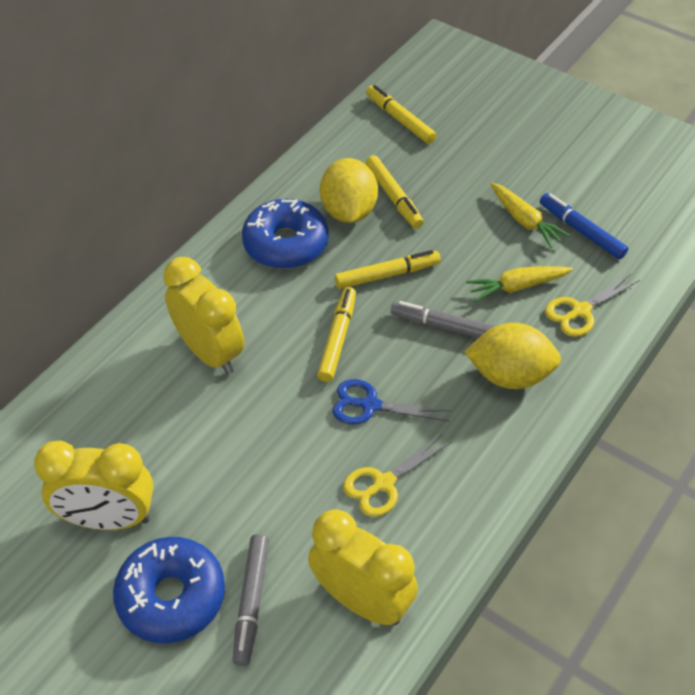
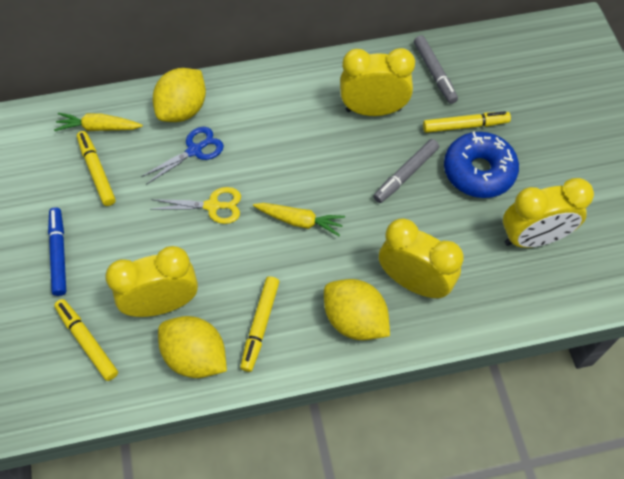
blue donut: 2 -> 1
yellow clock: 3 -> 4
yellow lemon: 2 -> 3
yellow scissors: 2 -> 1

